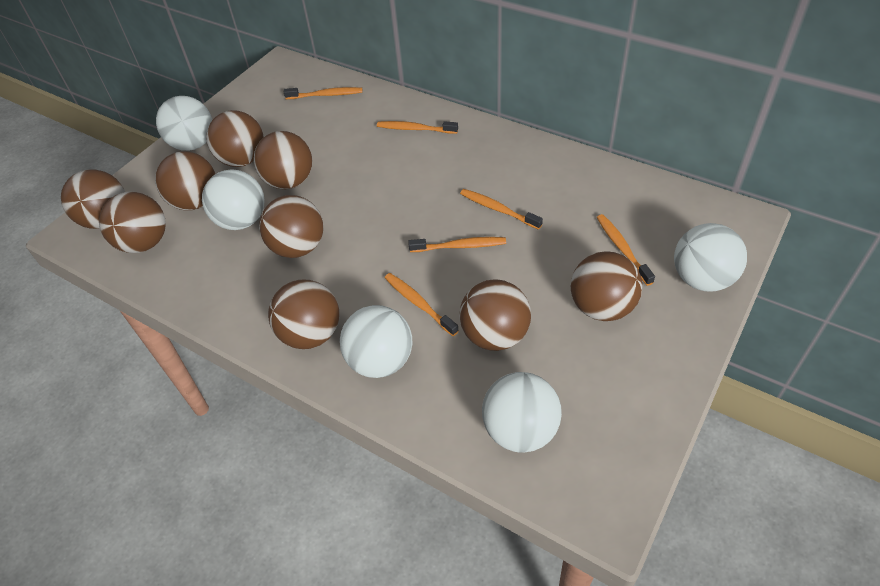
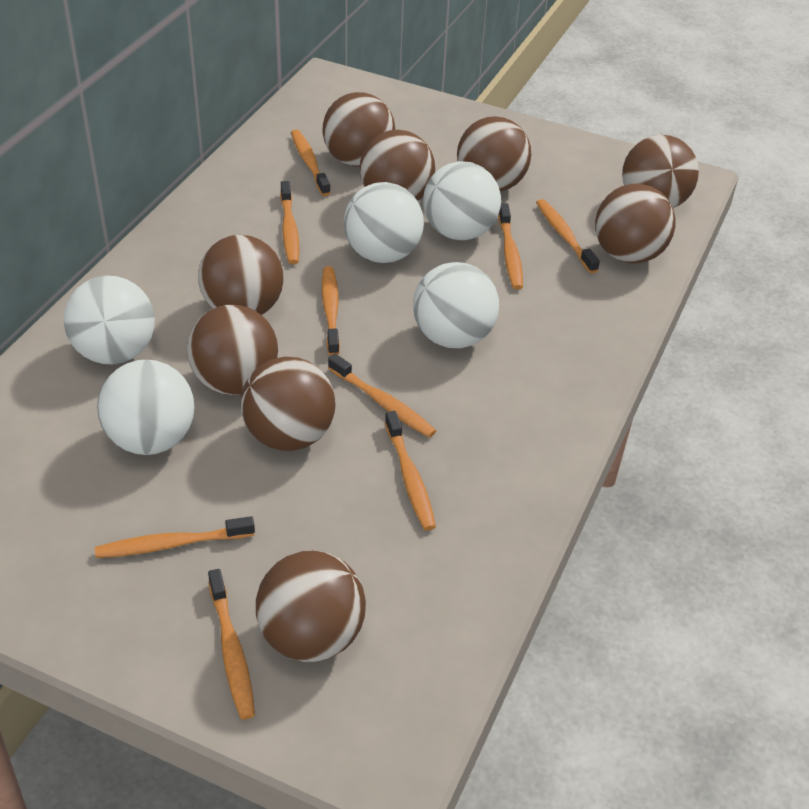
orange toothbrush: 6 -> 9

